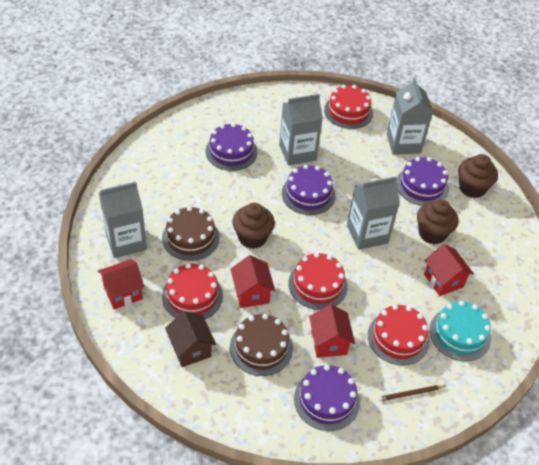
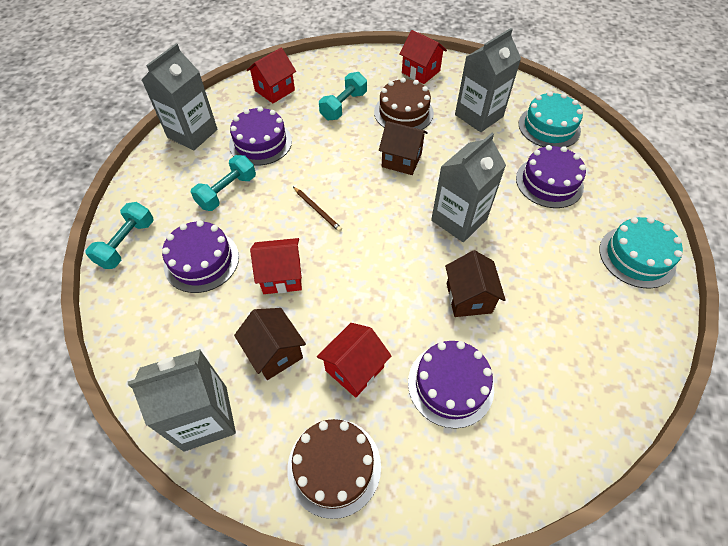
brown cupcake: 3 -> 0
brown house: 1 -> 3
red cake: 4 -> 0
turquoise cake: 1 -> 2
turquoise dumbbell: 0 -> 3

